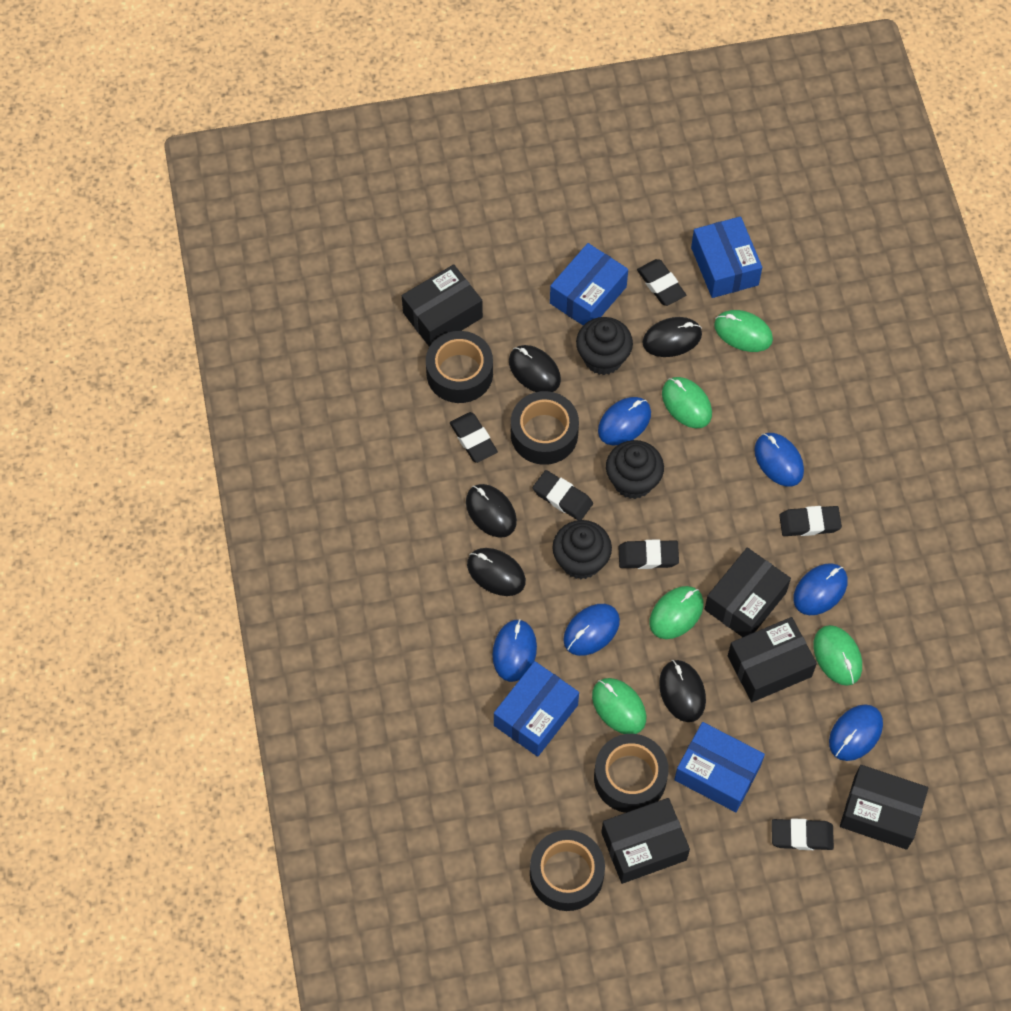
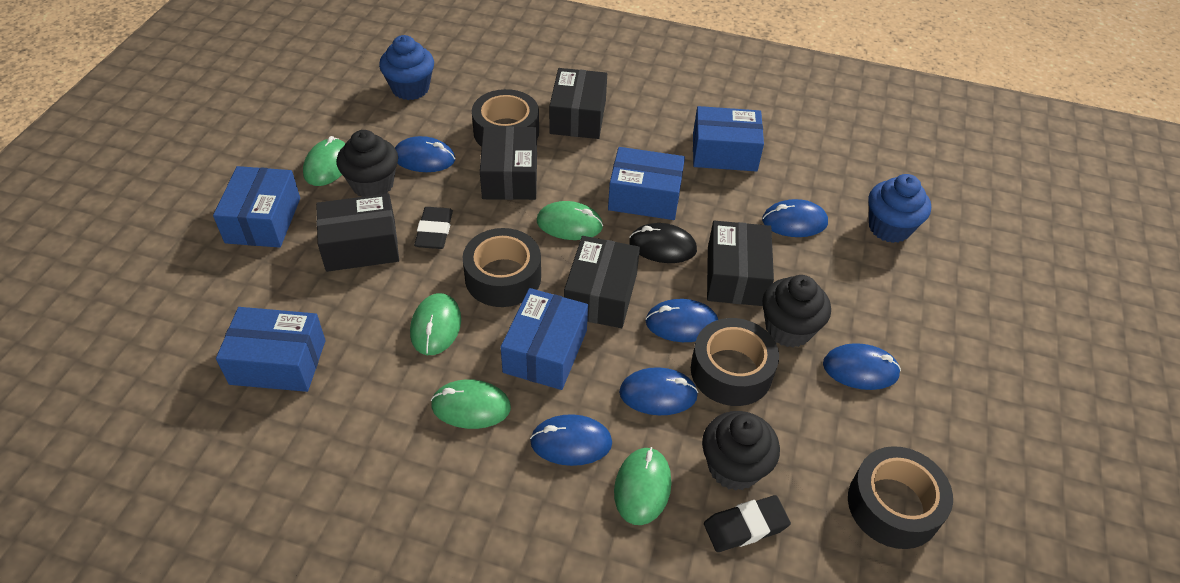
black eraser: 6 -> 2
black mouse: 5 -> 1
blue box: 4 -> 5
blue cupcake: 0 -> 2

